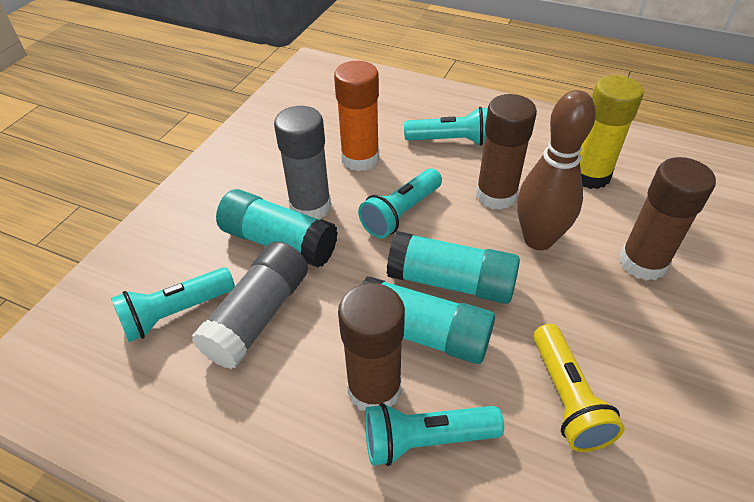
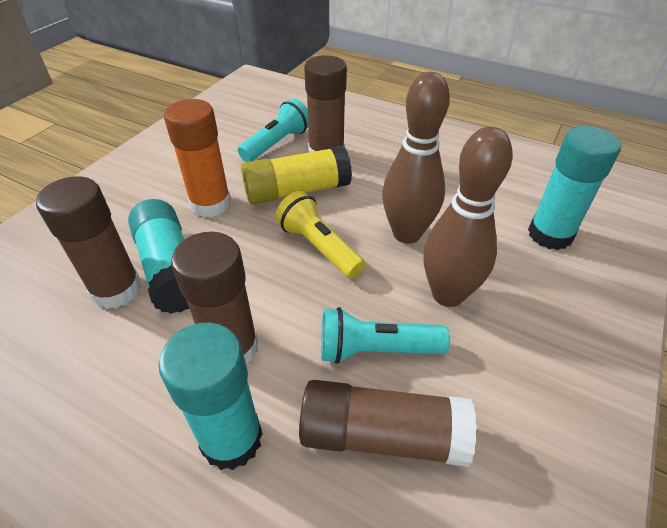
brown bowling pin: 1 -> 2
brown glue stick: 3 -> 4
grey glue stick: 2 -> 0
turquoise flashlight: 4 -> 2

